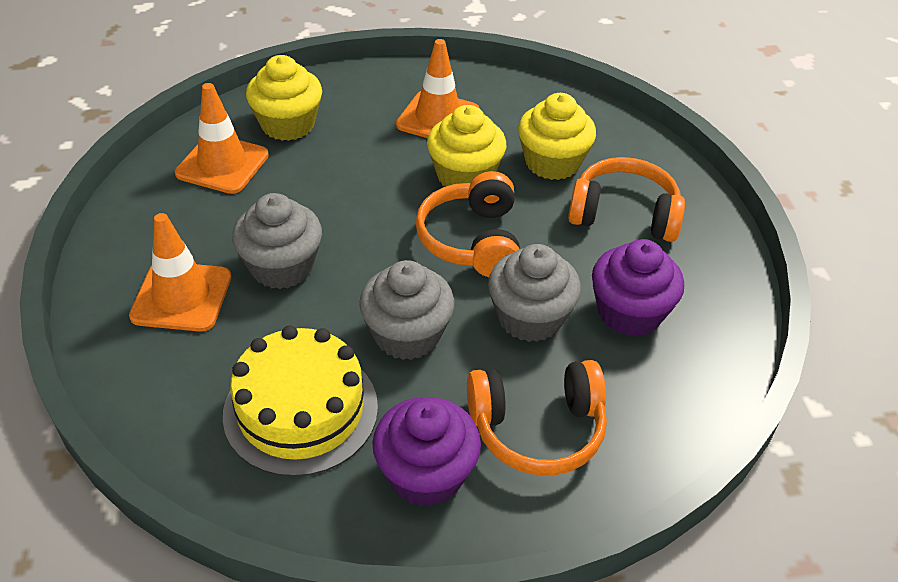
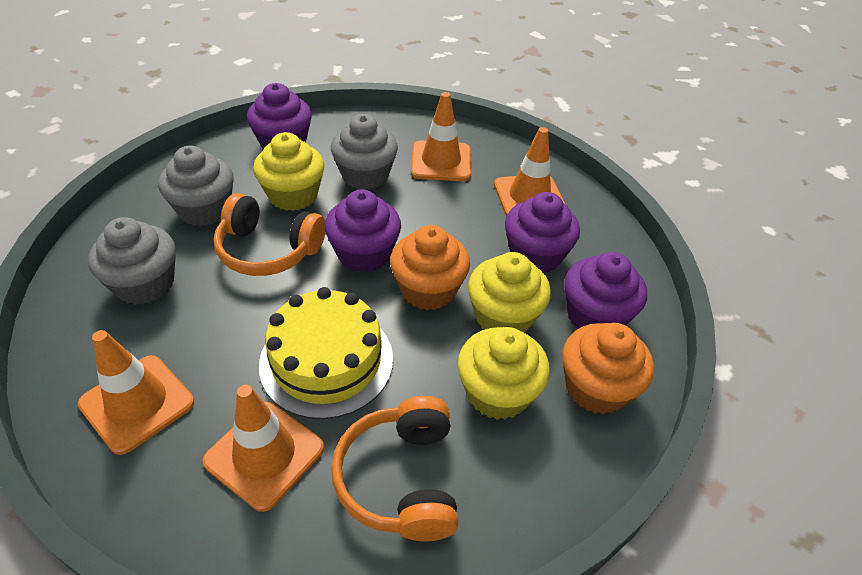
orange cupcake: 0 -> 2
orange headphones: 3 -> 2
orange traffic cone: 3 -> 4
purple cupcake: 2 -> 4

